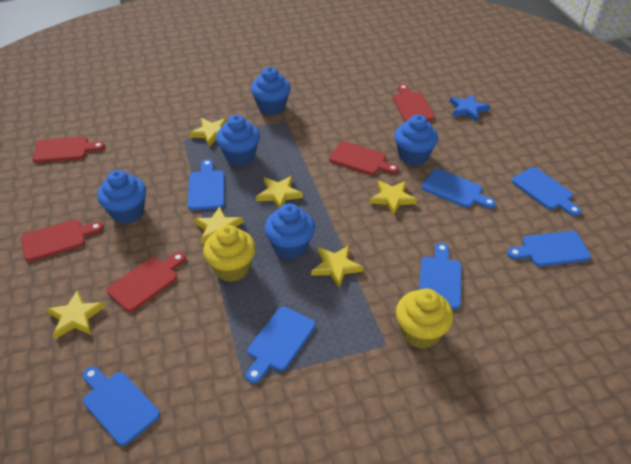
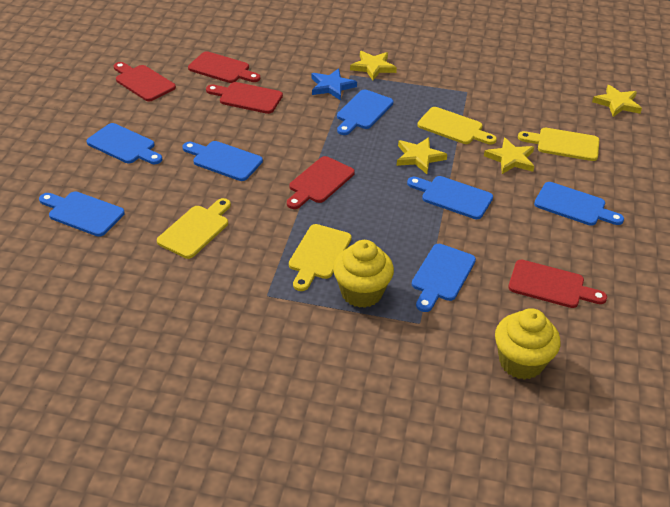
blue cupcake: 5 -> 0
yellow cutting board: 0 -> 4
yellow star: 6 -> 4

